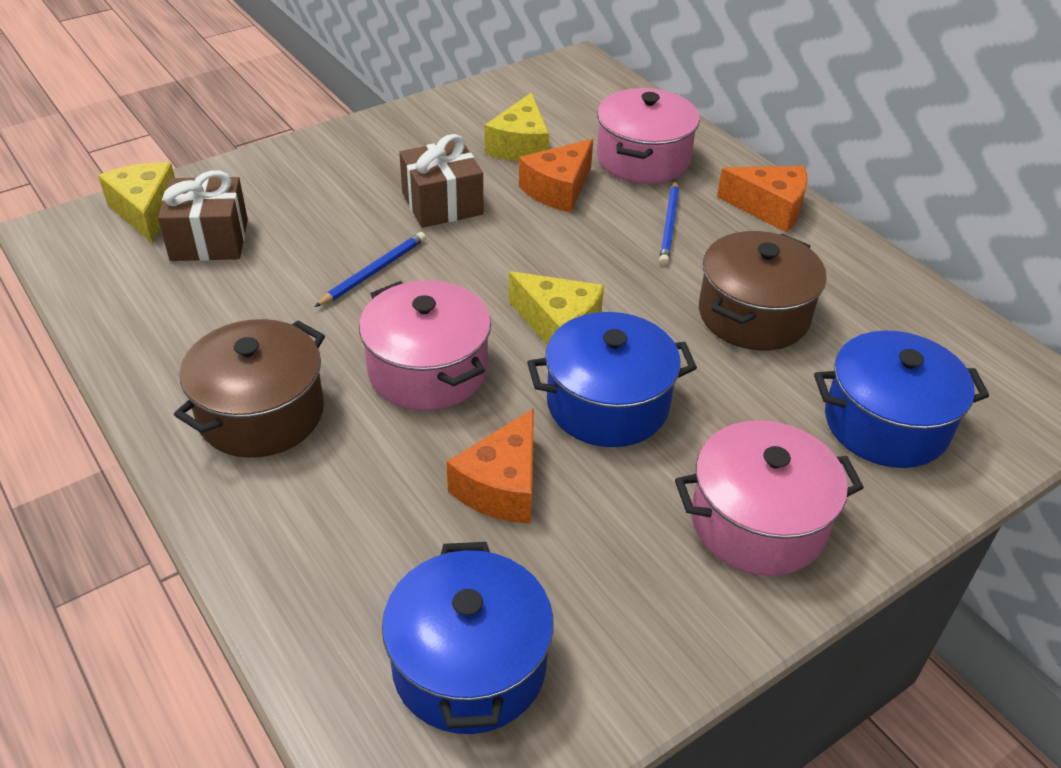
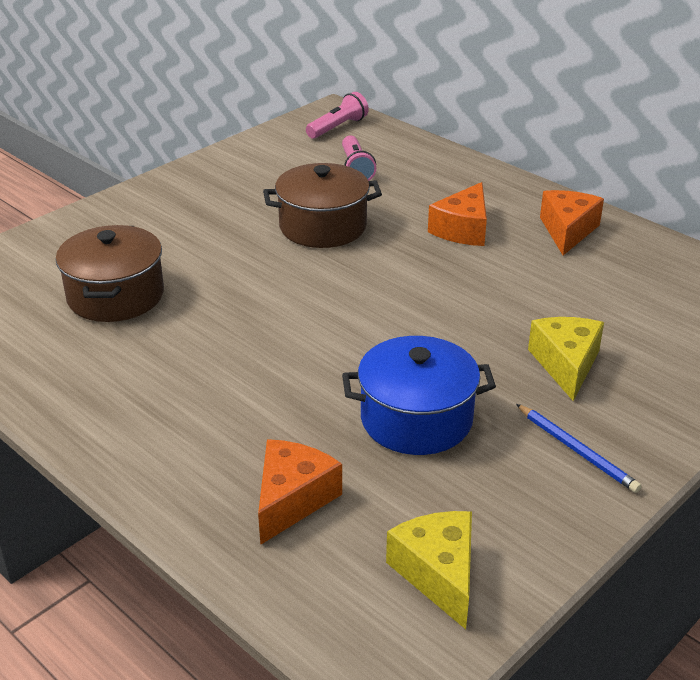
blue pencil: 2 -> 1
blue pot: 3 -> 1
brown gift: 2 -> 0
pink flashlight: 0 -> 2
pink pot: 3 -> 0
yellow cheese: 3 -> 2

